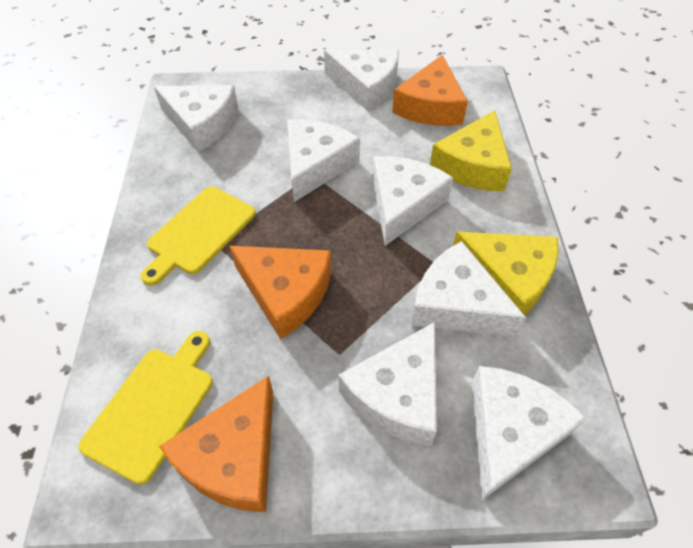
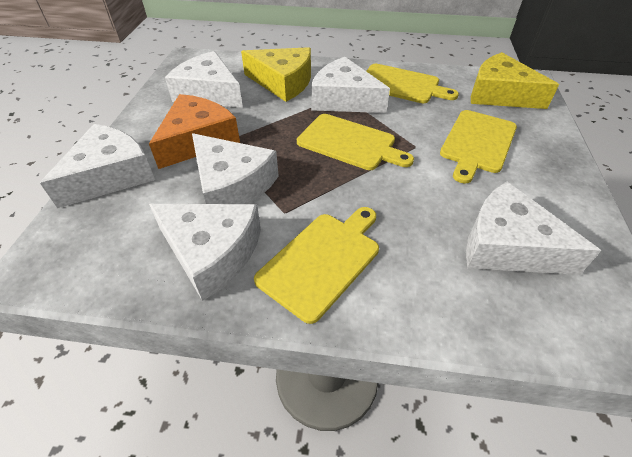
orange cheese: 3 -> 1
white cheese: 7 -> 6
yellow cutting board: 2 -> 4

